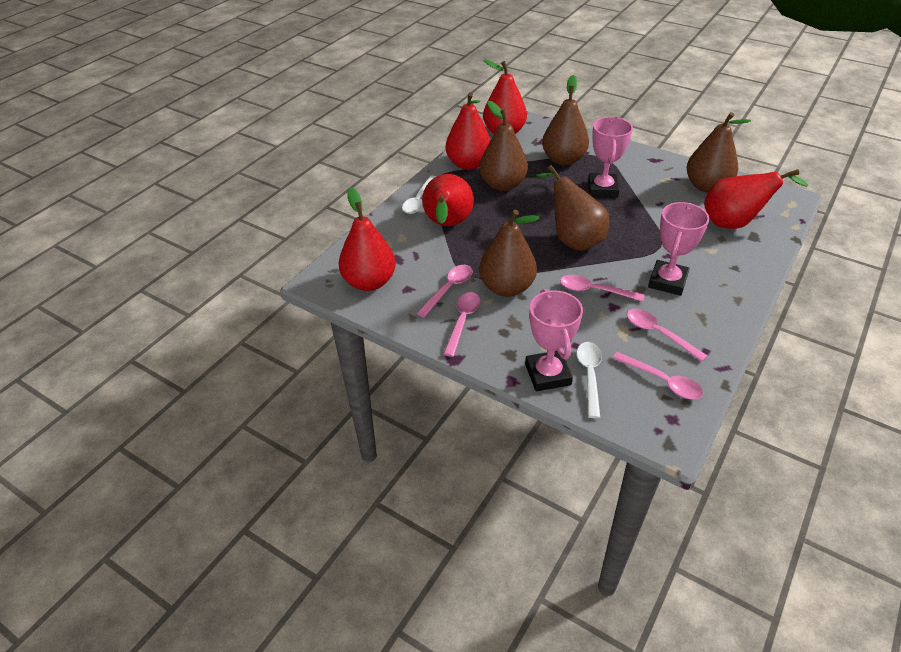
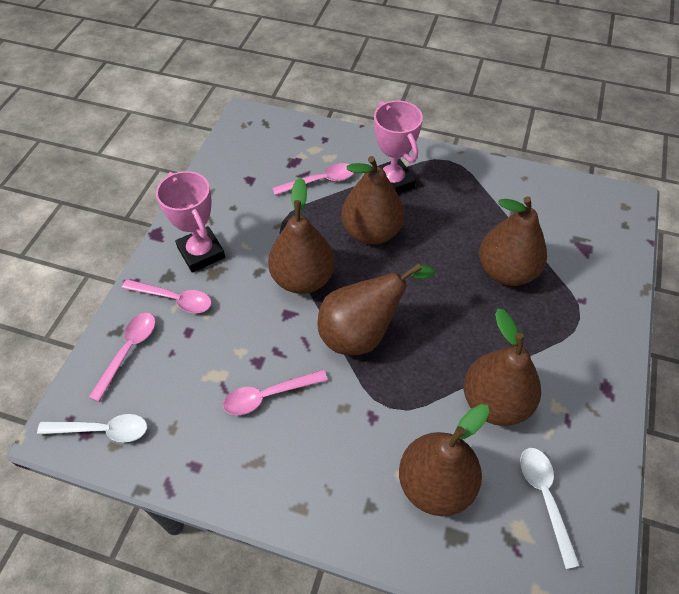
brown pear: 5 -> 6
pink spoon: 5 -> 4
pink trophy: 3 -> 2
red pear: 5 -> 0

